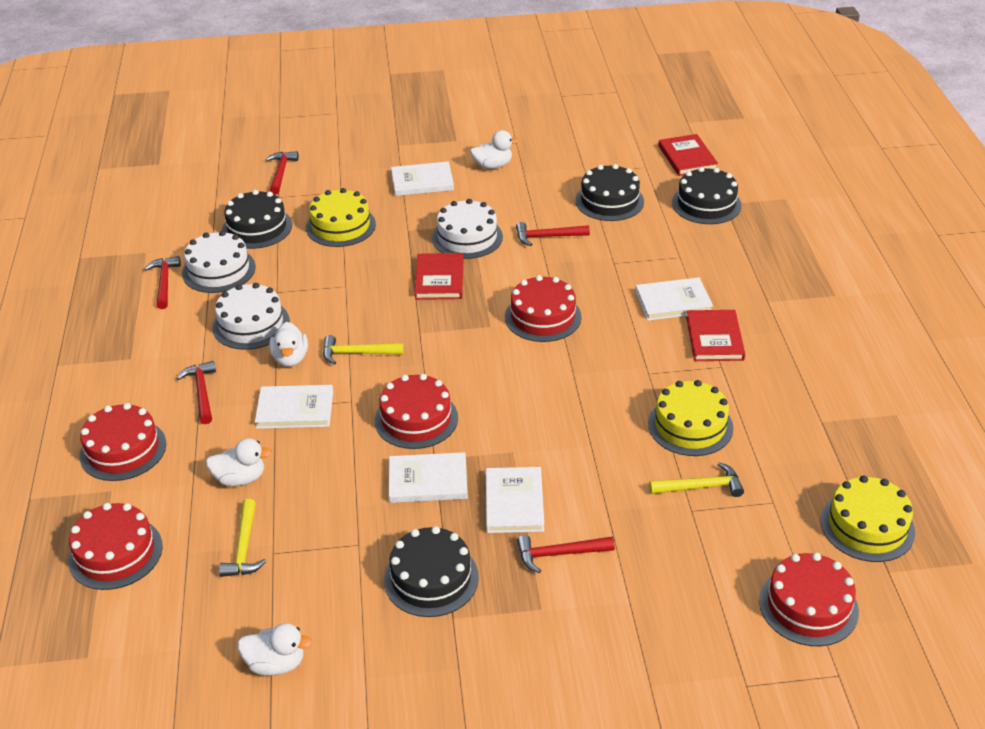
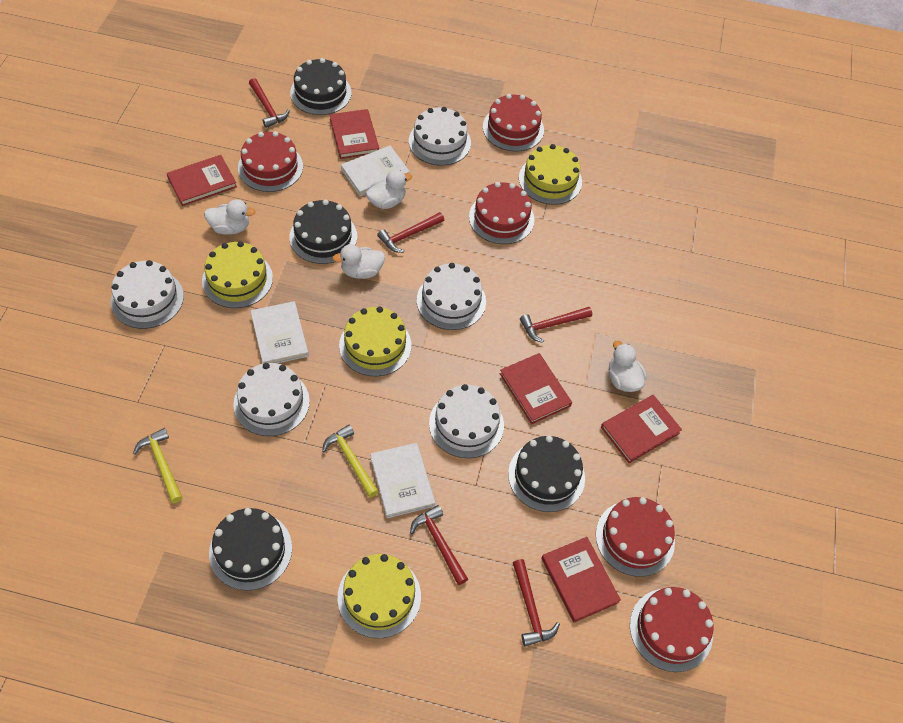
red book: 3 -> 5
white book: 5 -> 3
white cake: 3 -> 5
yellow cake: 3 -> 4
yellow hammer: 3 -> 2

